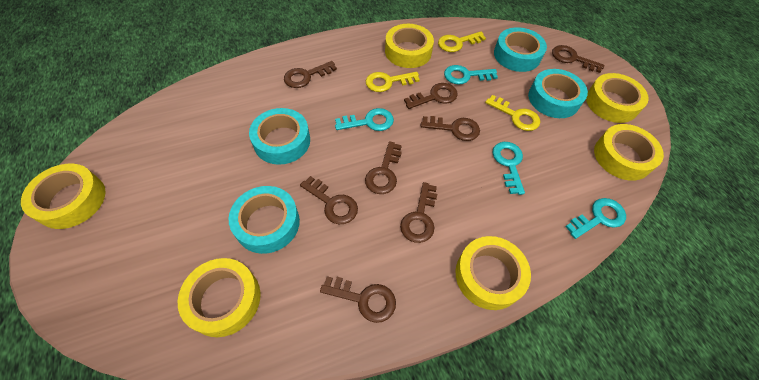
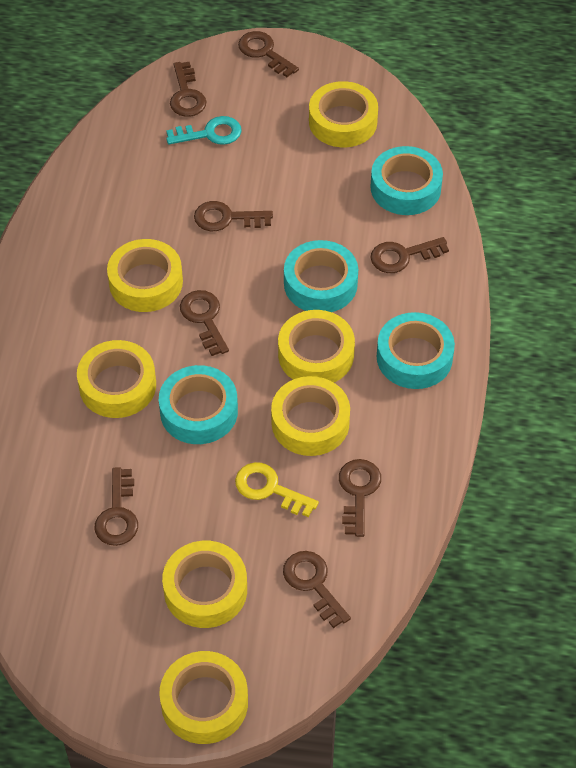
turquoise key: 4 -> 1
yellow key: 3 -> 1
yellow tape: 6 -> 7

